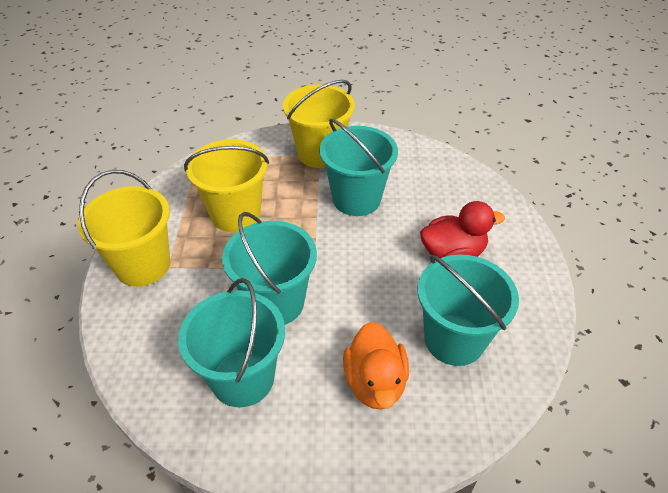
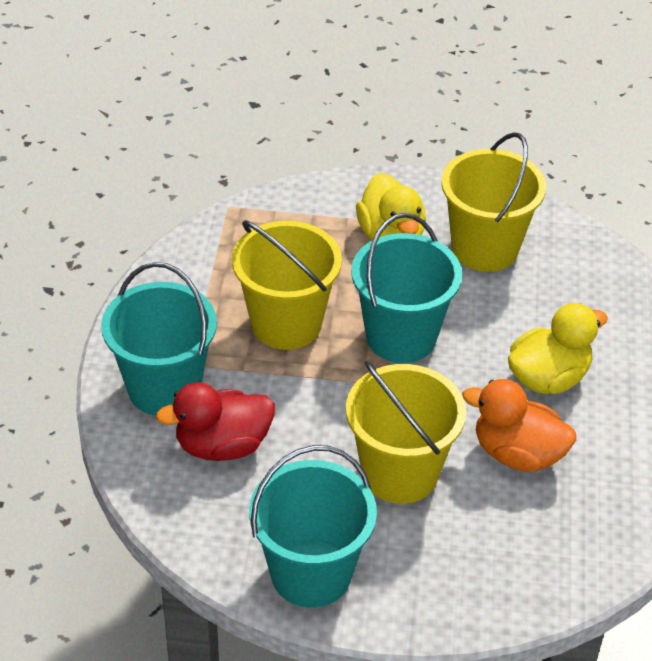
turquoise bucket: 4 -> 3
yellow duck: 0 -> 2

